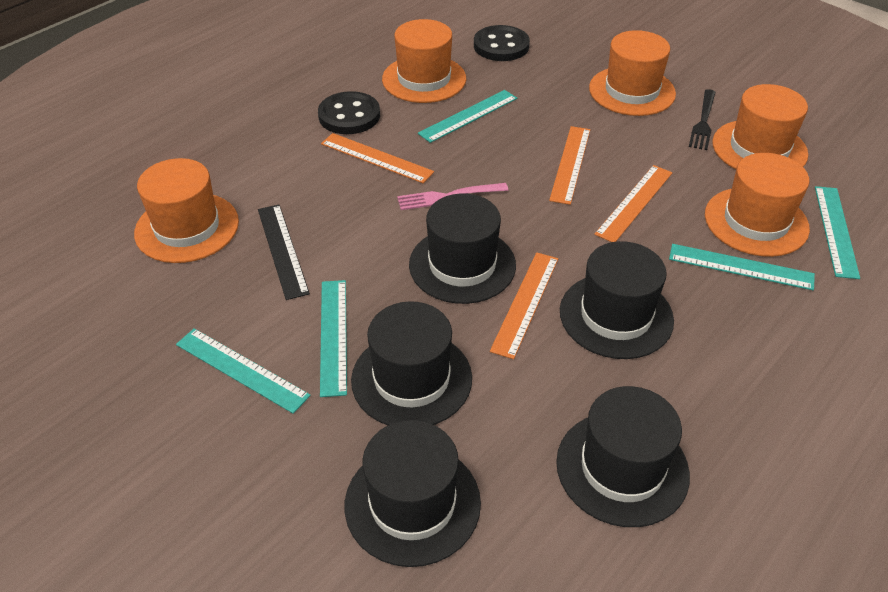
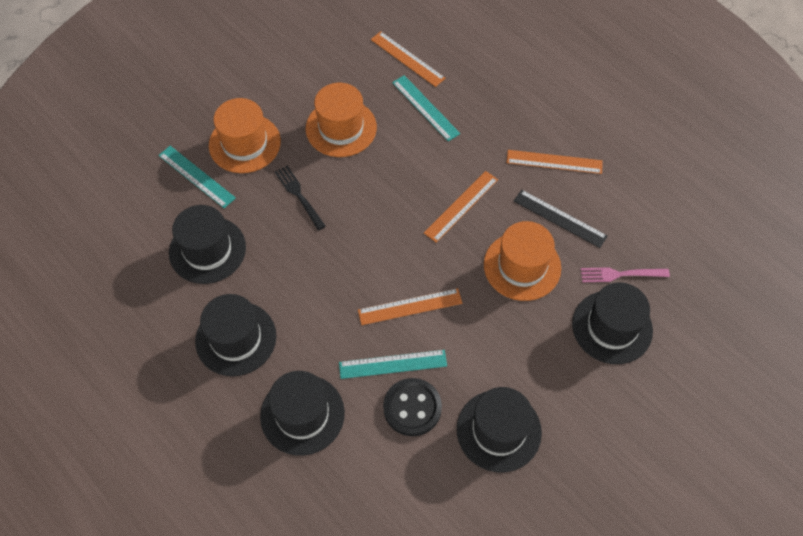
black button: 2 -> 1
orange hat: 5 -> 3
turquoise ruler: 5 -> 3

